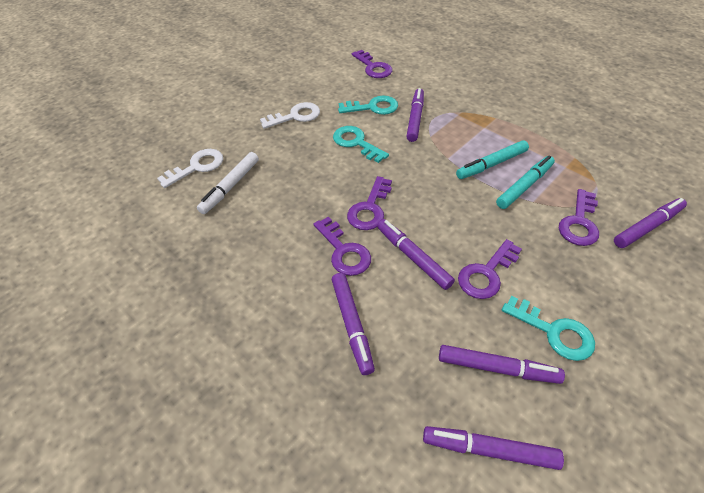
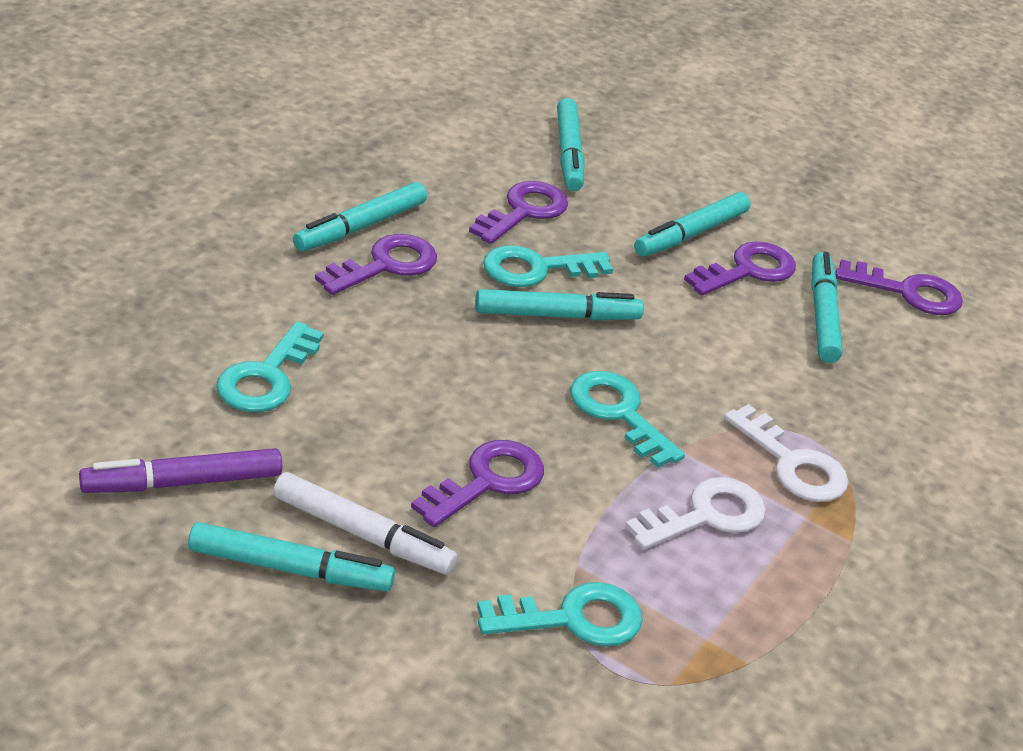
purple marker: 6 -> 1
turquoise key: 3 -> 4
turquoise marker: 2 -> 6

